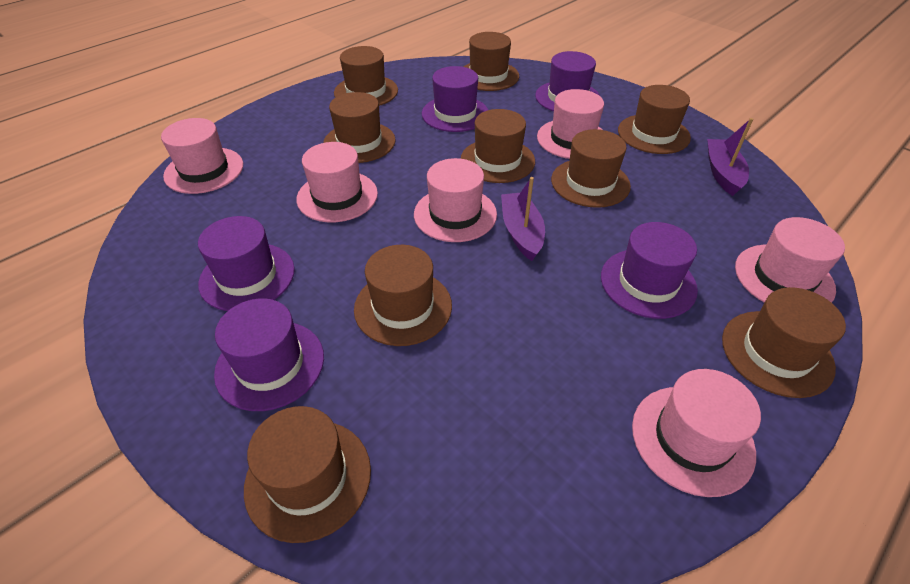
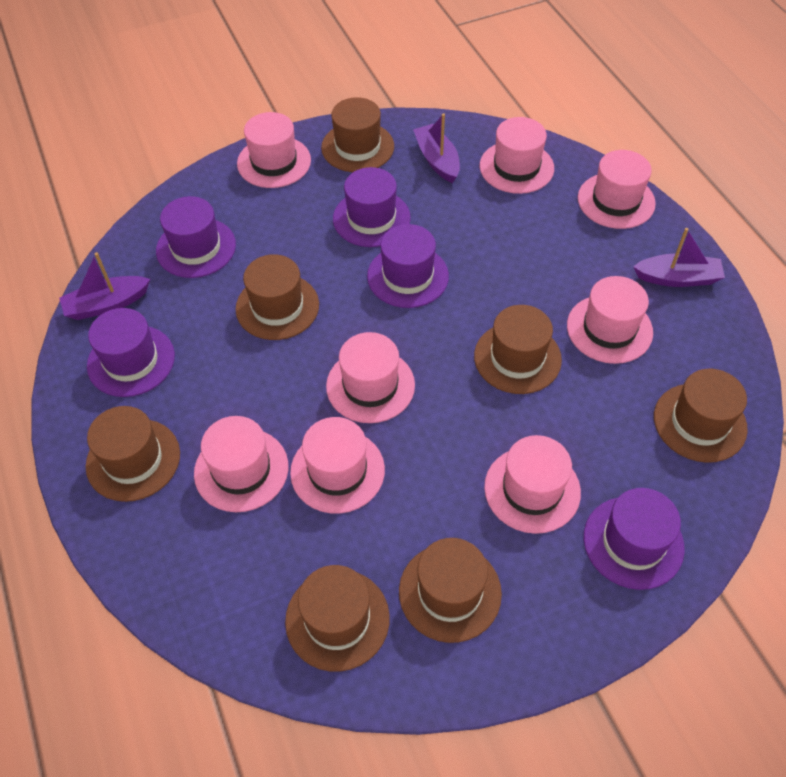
brown hat: 9 -> 7
pink hat: 6 -> 8
purple boat: 2 -> 3

